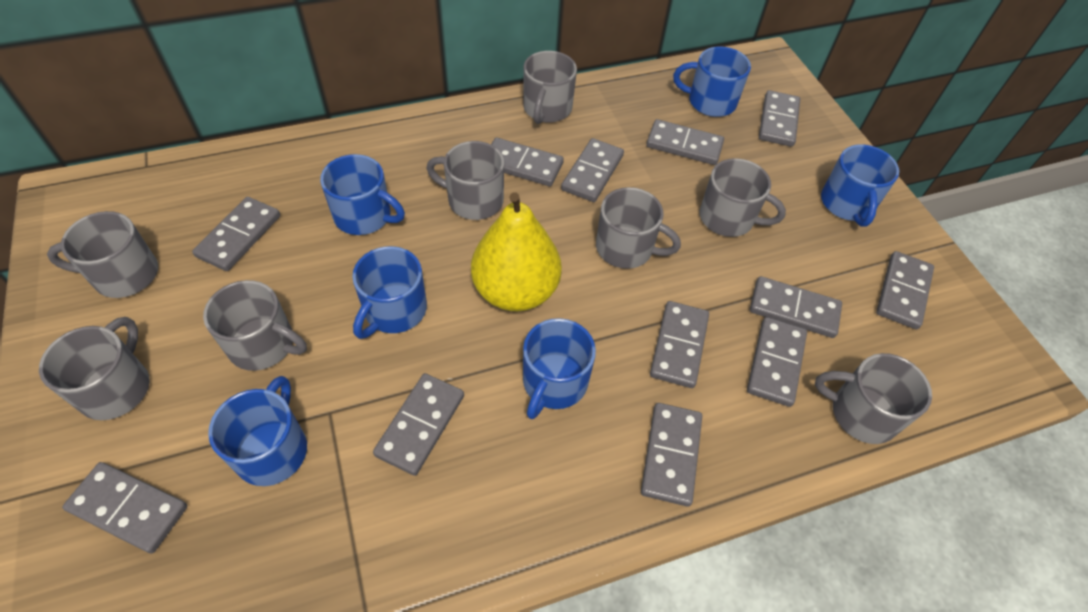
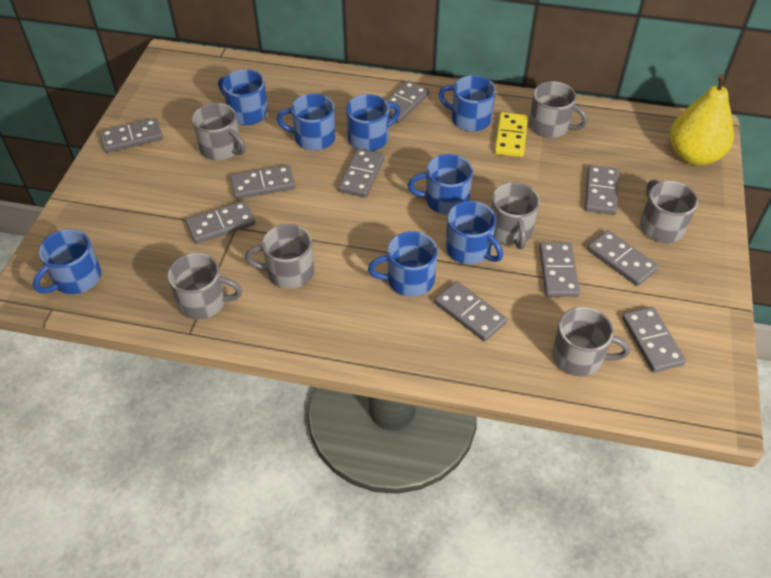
blue mug: 6 -> 8
grey domino: 12 -> 10
grey mug: 8 -> 7
yellow domino: 0 -> 1

